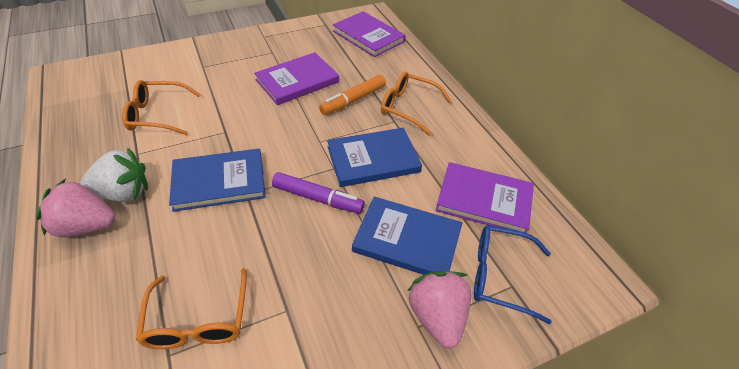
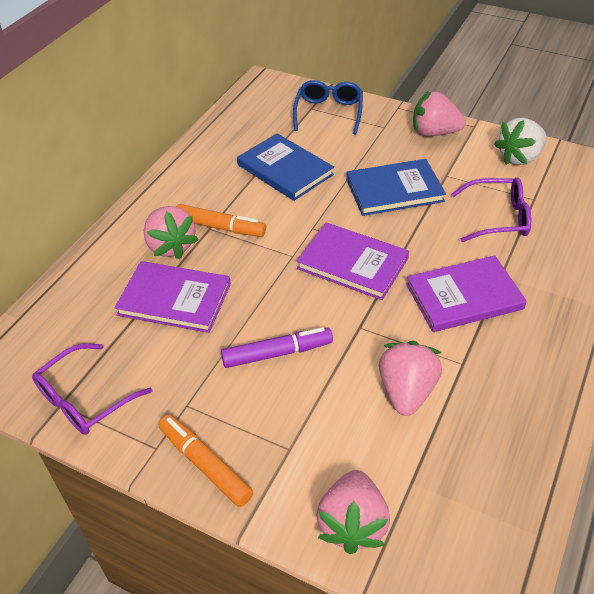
blue book: 3 -> 2
orange glasses: 3 -> 0
orange marker: 1 -> 2
pink strawberry: 2 -> 4
purple glasses: 0 -> 2

